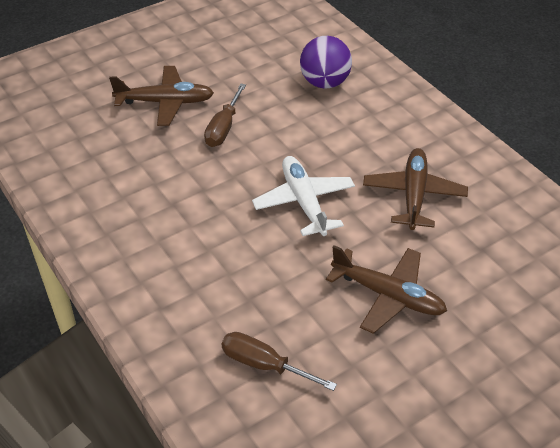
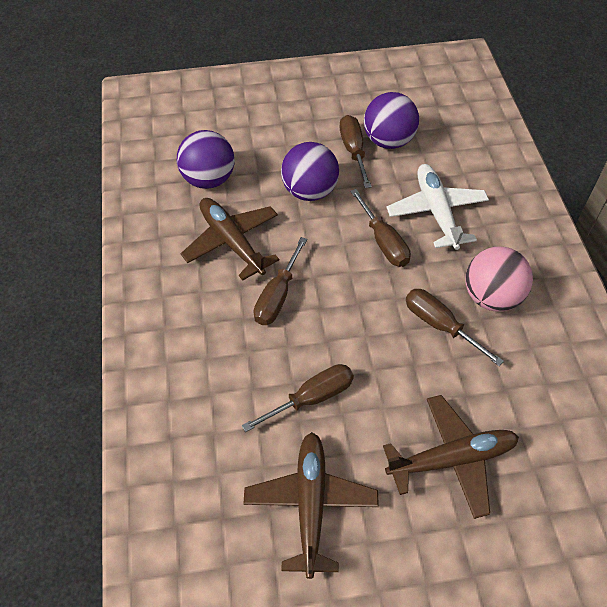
brown screwdriver: 2 -> 5
pink ball: 0 -> 1
purple ball: 1 -> 3

